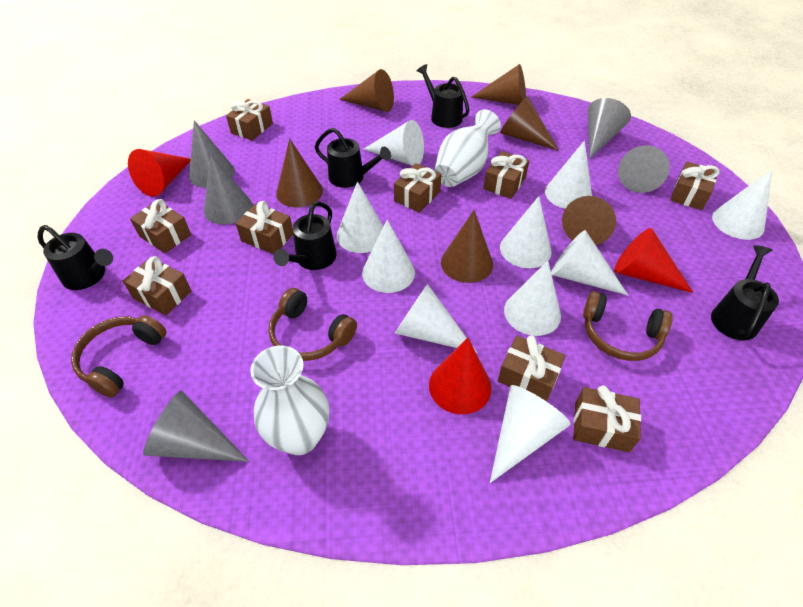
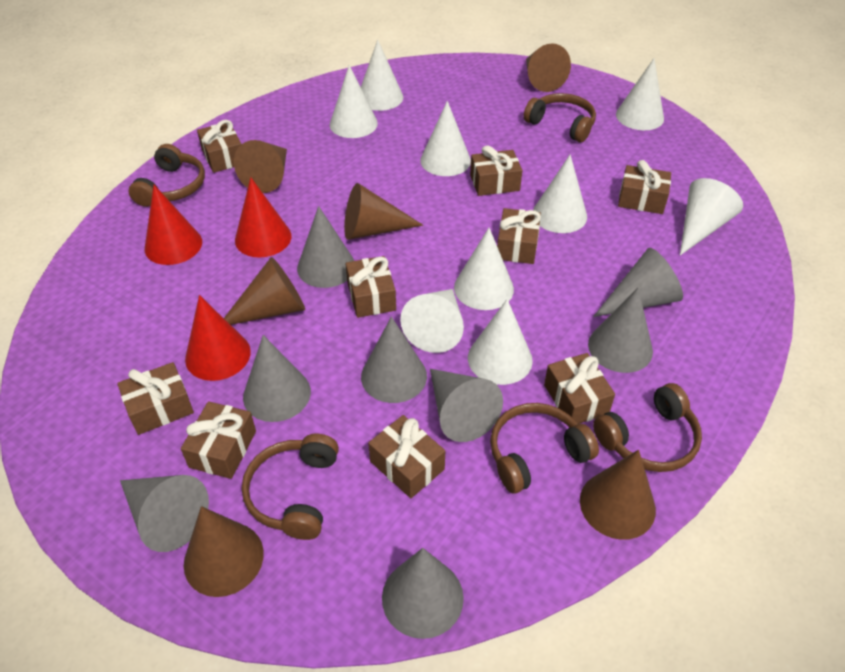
black watering can: 5 -> 0
brown headphones: 3 -> 5
grey cone: 5 -> 8
white cone: 10 -> 9
white vase: 2 -> 0

